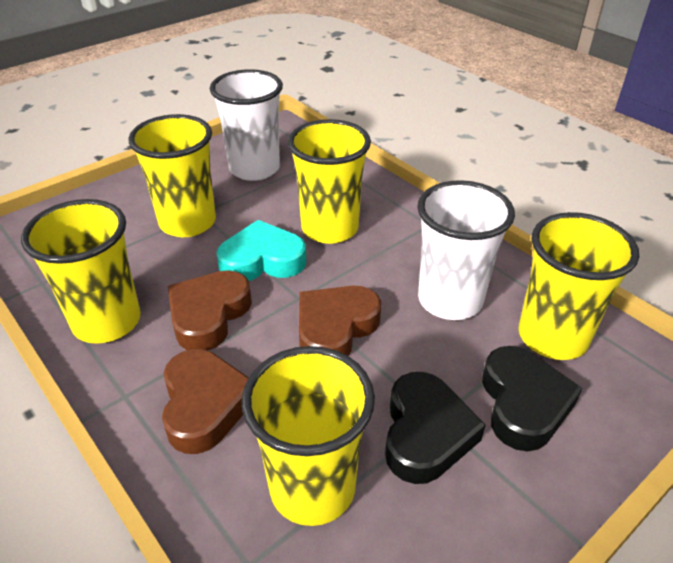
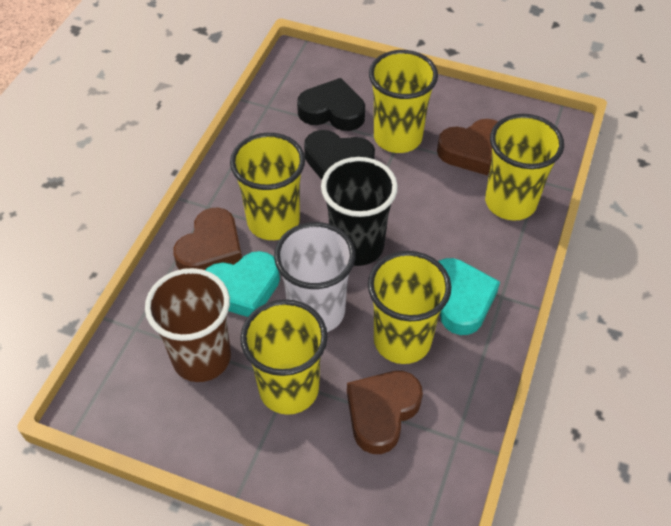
black cup: 0 -> 1
brown cup: 0 -> 1
turquoise heart: 1 -> 2
white cup: 2 -> 1

